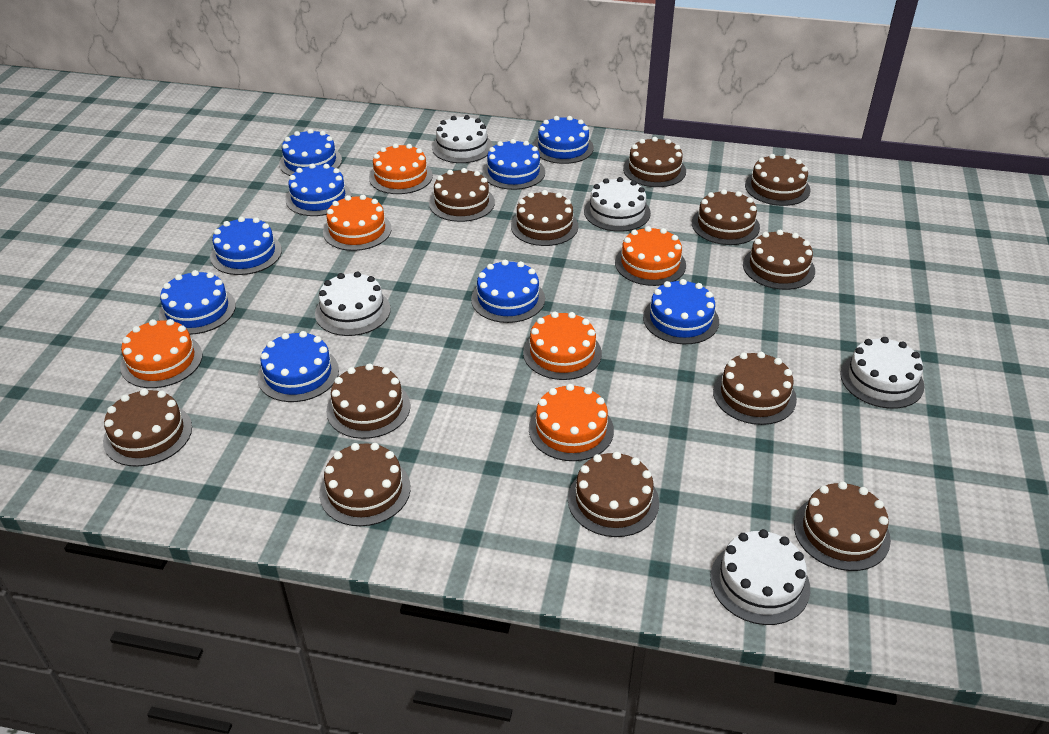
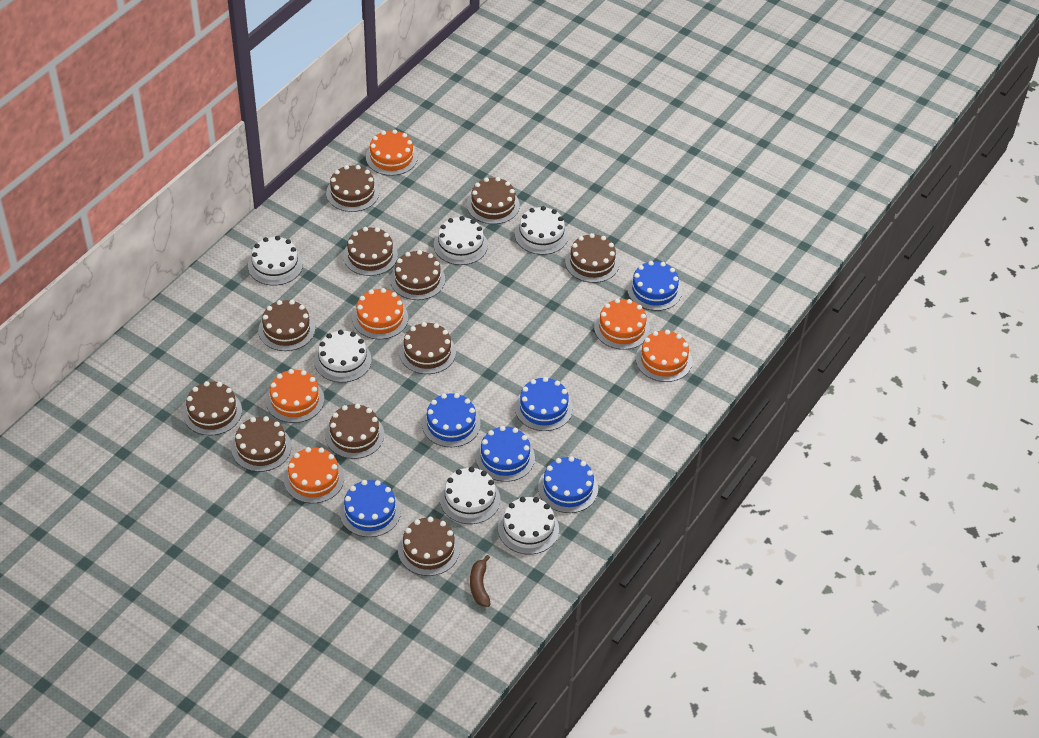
blue cake: 9 -> 6
brown banana: 0 -> 1
brown cake: 12 -> 11
white cake: 5 -> 6

